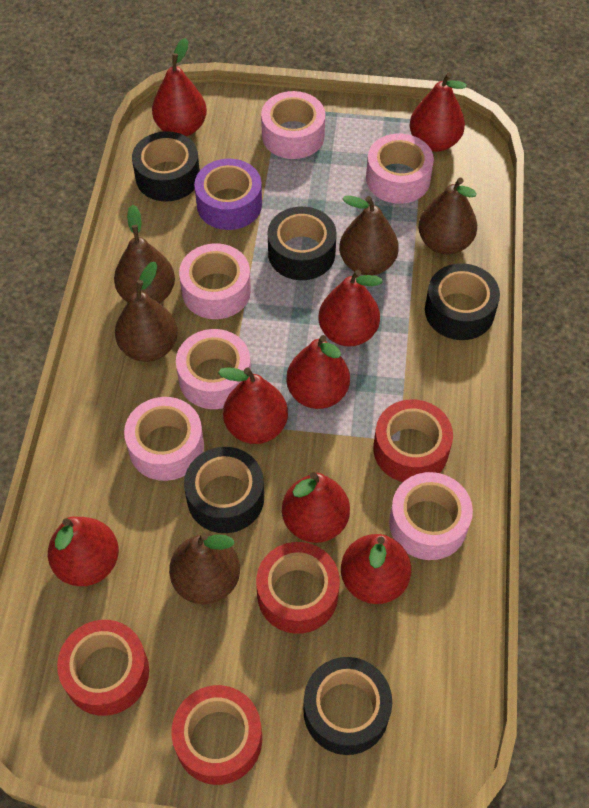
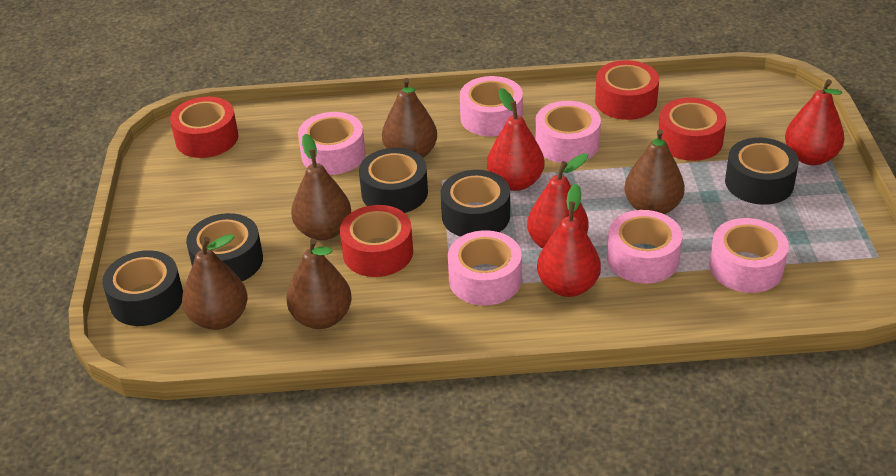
purple tape: 1 -> 0
red pear: 8 -> 4

